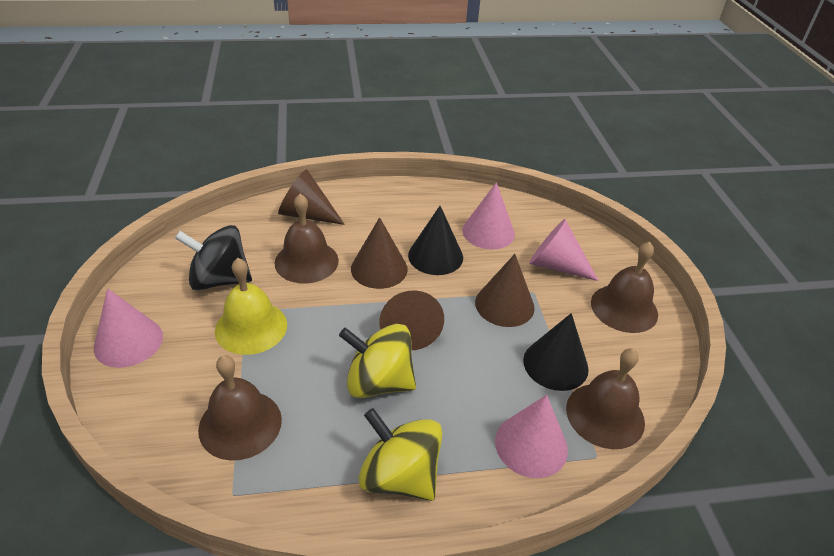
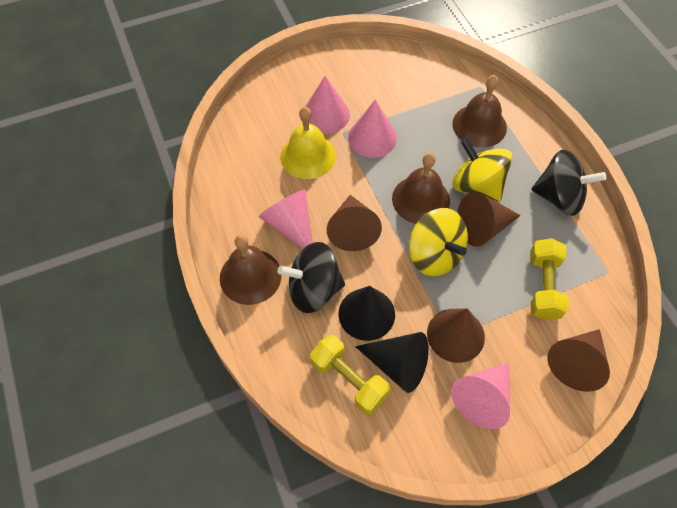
black spinning top: 1 -> 2
brown bell: 4 -> 3
yellow dumbbell: 0 -> 2

